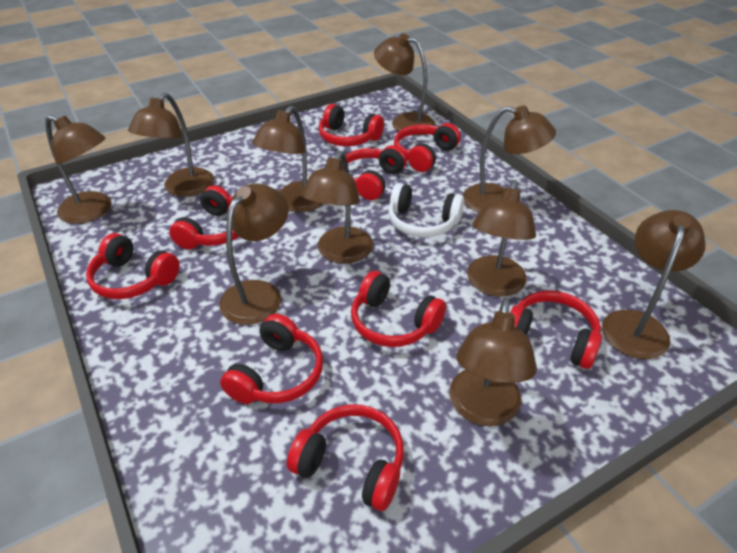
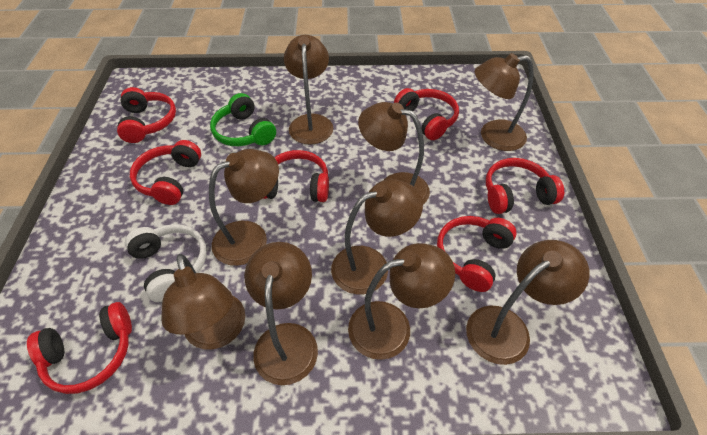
brown lamp: 10 -> 9
green headphones: 0 -> 1
red headphones: 9 -> 7

